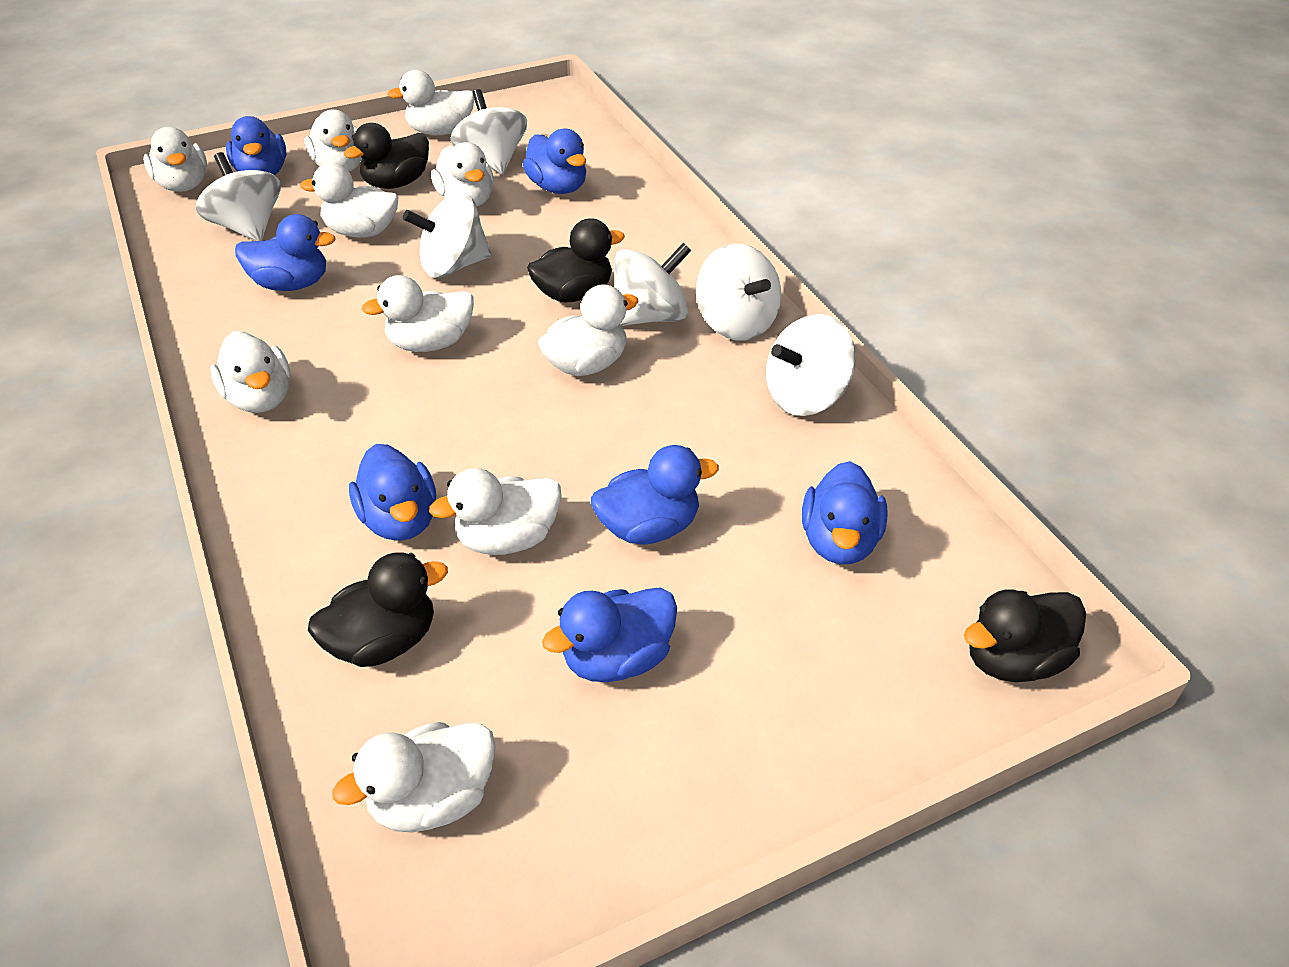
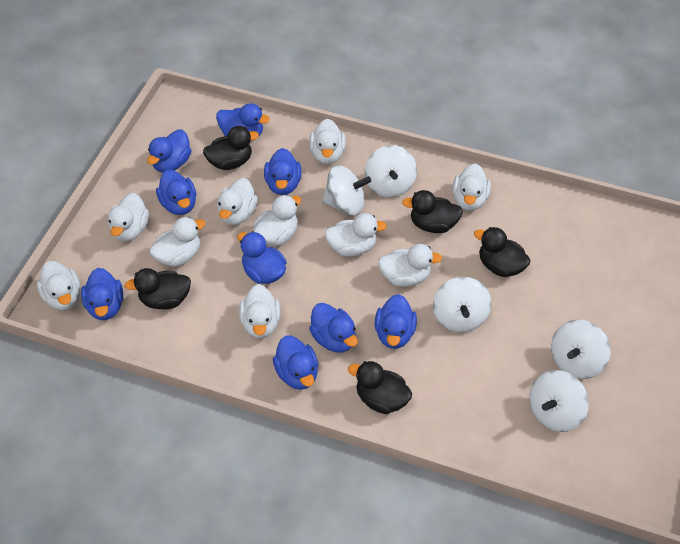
black duck: 4 -> 5
blue duck: 7 -> 9
white spinning top: 6 -> 5

